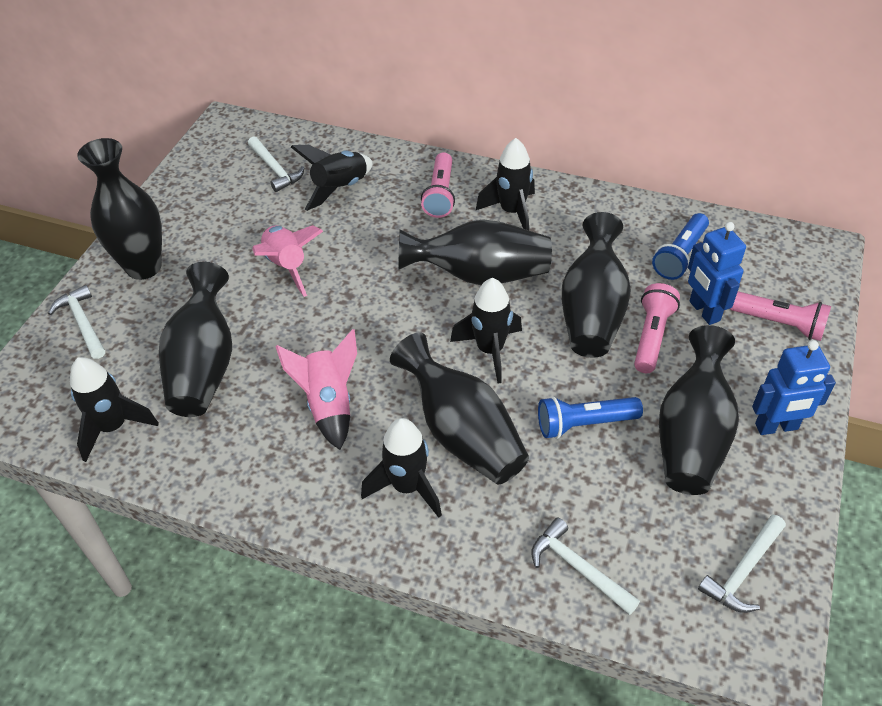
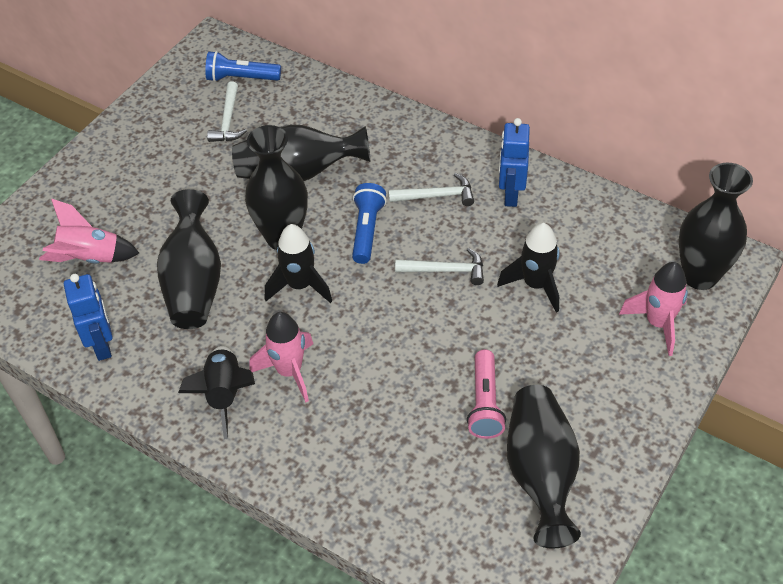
black rocket: 5 -> 3
black vase: 6 -> 5
pink flashlight: 3 -> 1
pink rocket: 2 -> 3
white hammer: 4 -> 3

